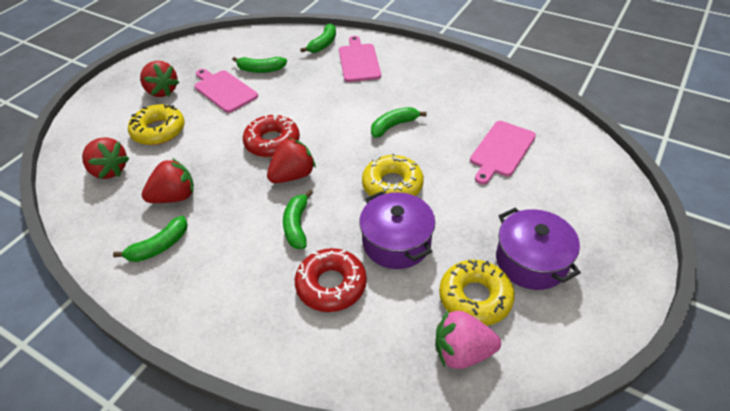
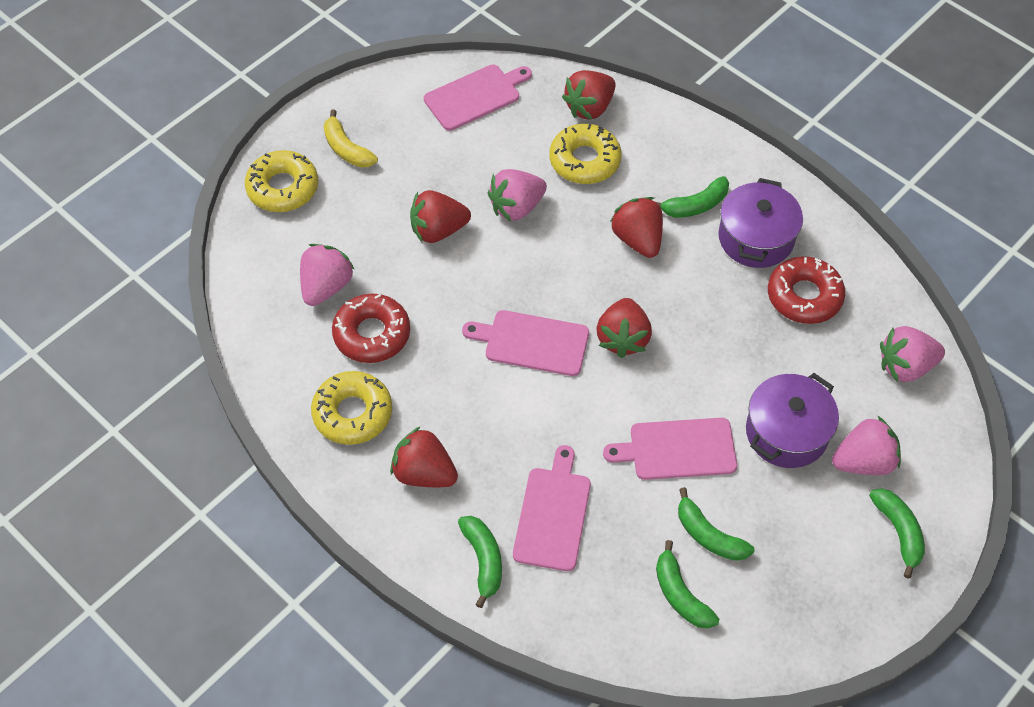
pink cutting board: 3 -> 4
pink strawberry: 1 -> 4
red strawberry: 4 -> 5
yellow banana: 0 -> 1

